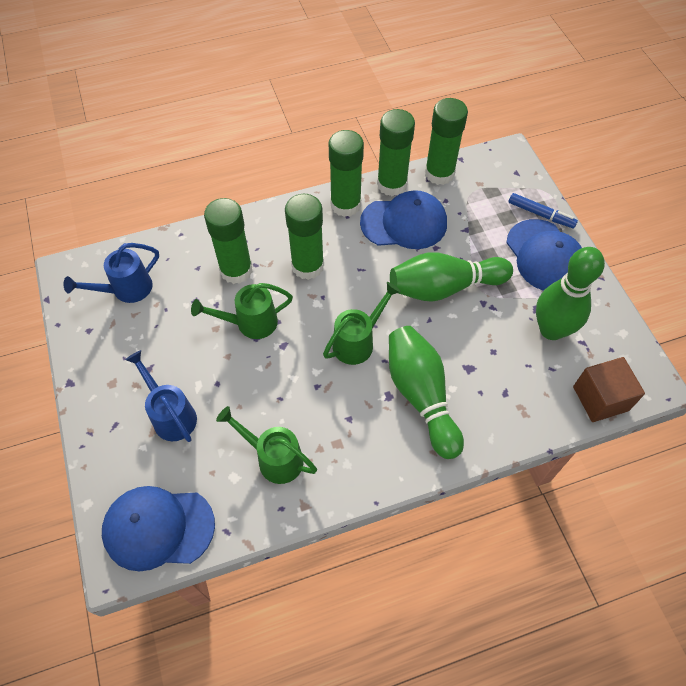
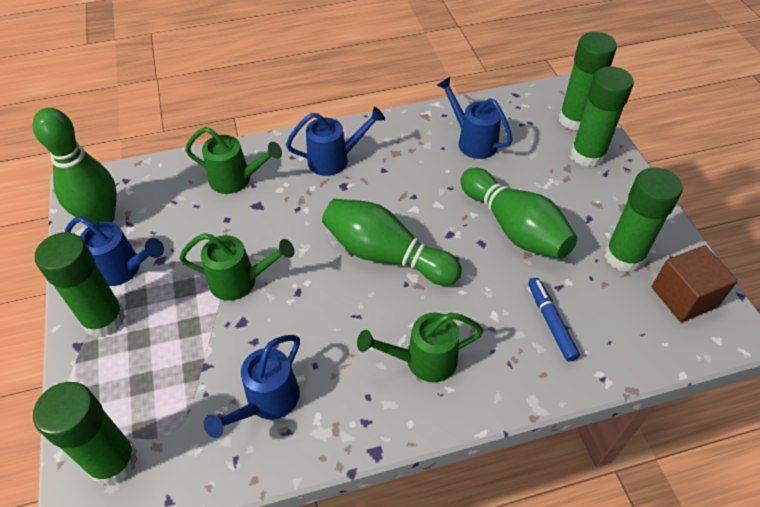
blue cap: 3 -> 0
blue watering can: 2 -> 4

